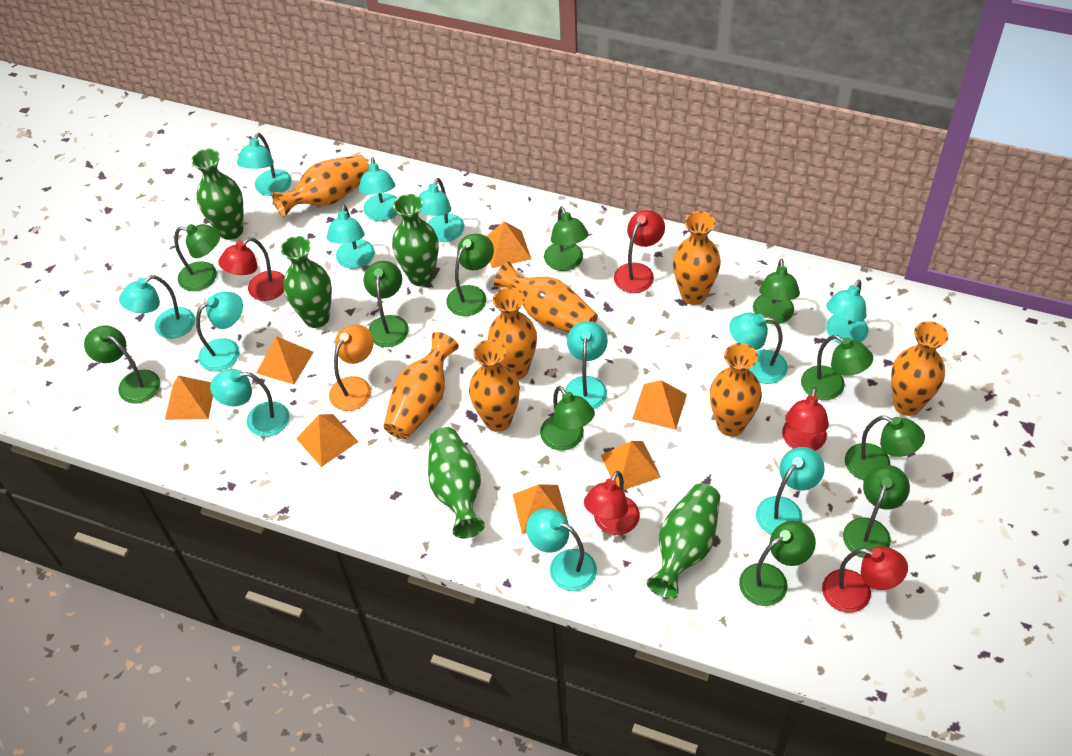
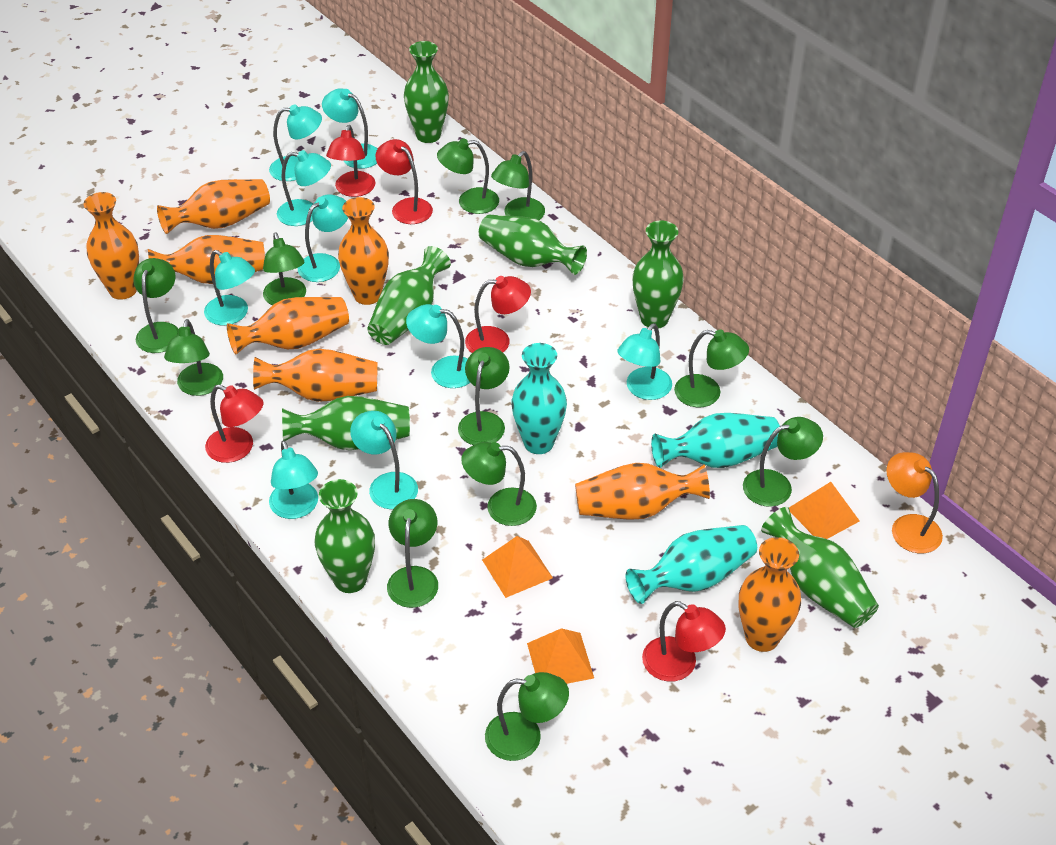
green vase: 5 -> 7
orange pyramid: 7 -> 3
turquoise lamp: 12 -> 9
turquoise vase: 0 -> 3

